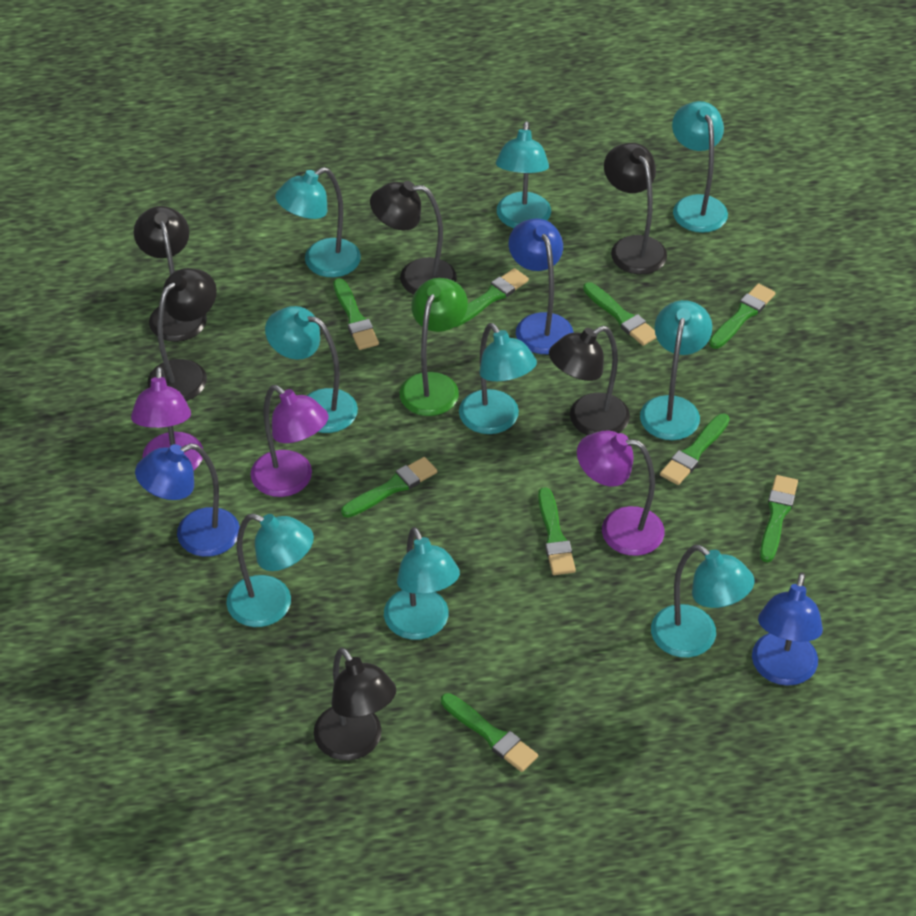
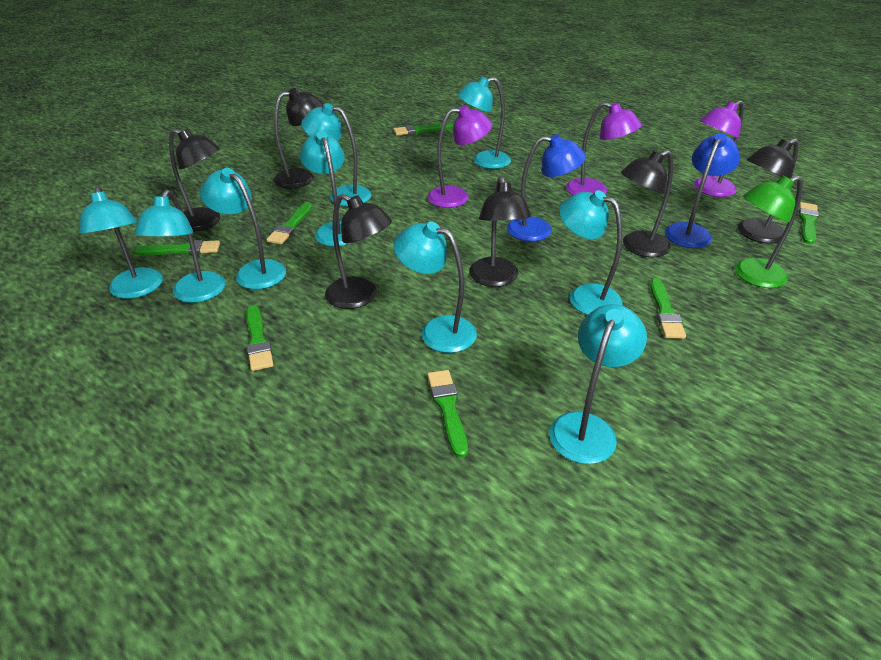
blue lamp: 3 -> 2
green brush: 9 -> 7

